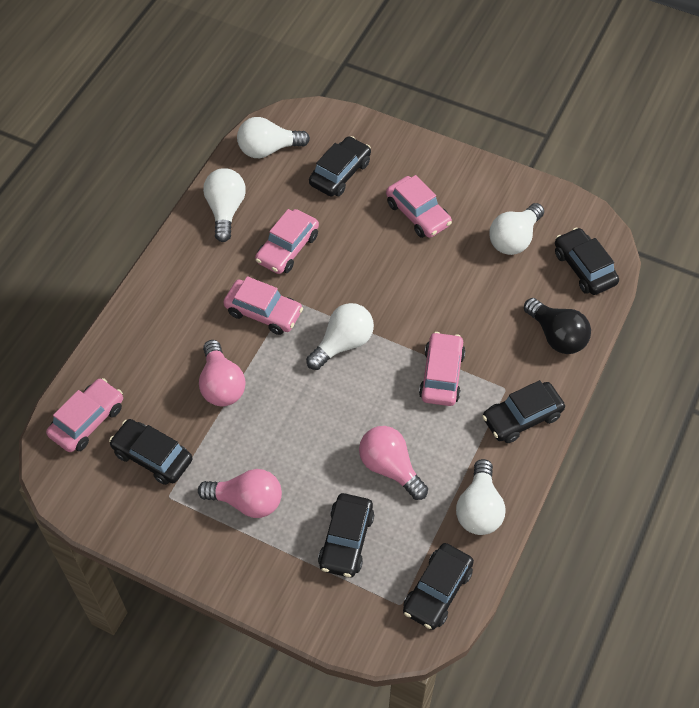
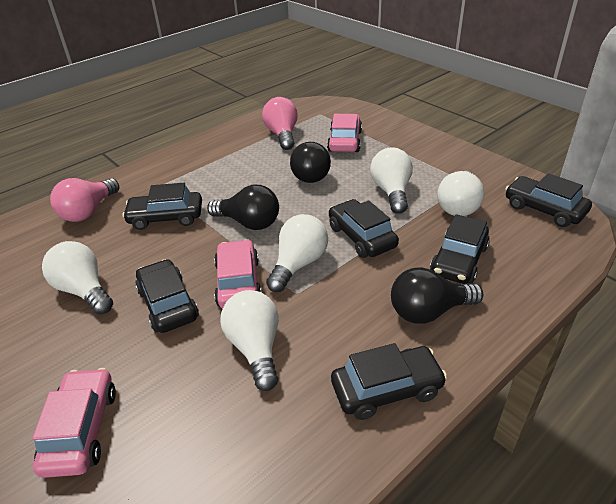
black light bulb: 1 -> 3
pink car: 5 -> 3
pink light bulb: 3 -> 2

